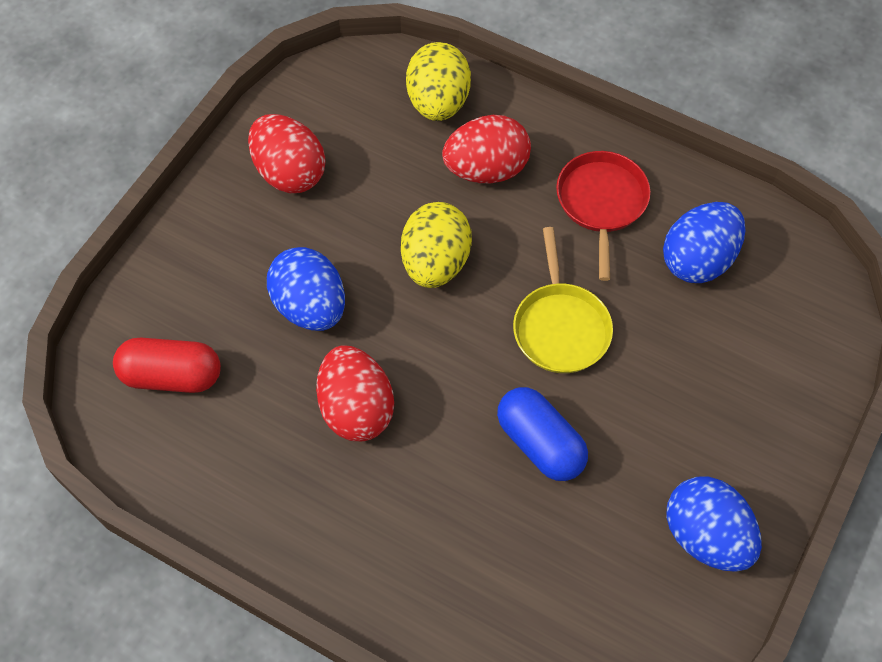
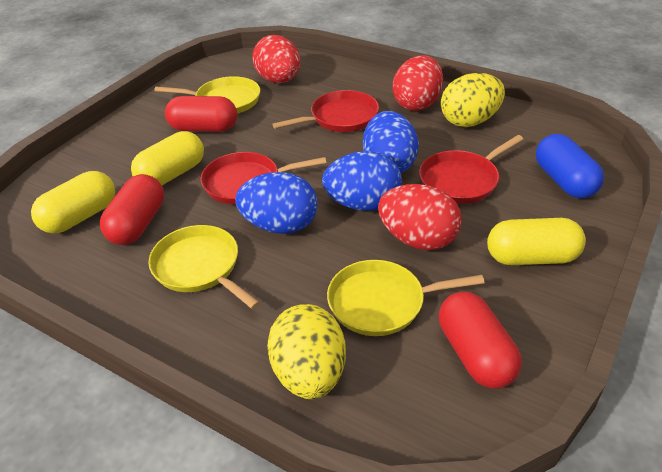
red capsule: 1 -> 3
red pan: 1 -> 3
yellow capsule: 0 -> 3
yellow pan: 1 -> 3

